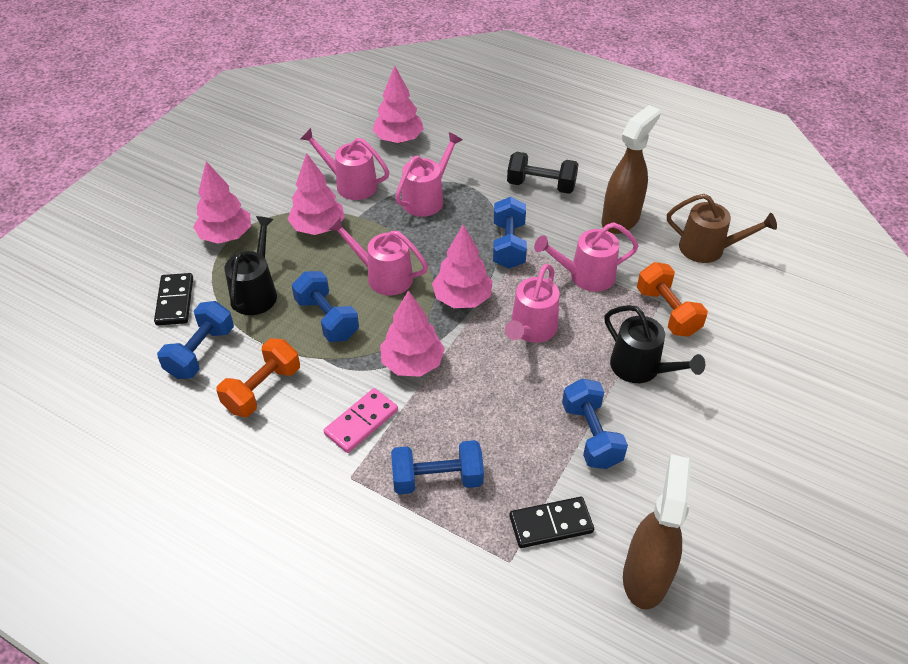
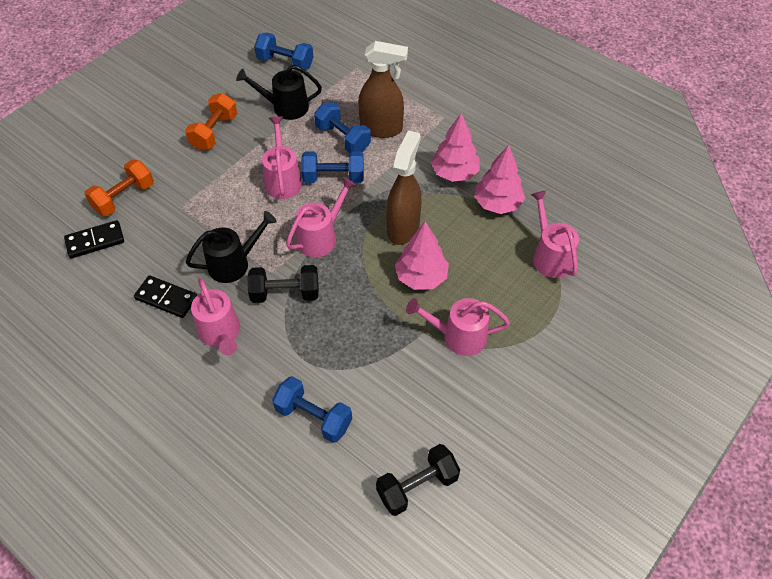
black dumbbell: 1 -> 2
blue dumbbell: 5 -> 4
brown watering can: 1 -> 0
pink domino: 1 -> 0
pink tree: 5 -> 3

